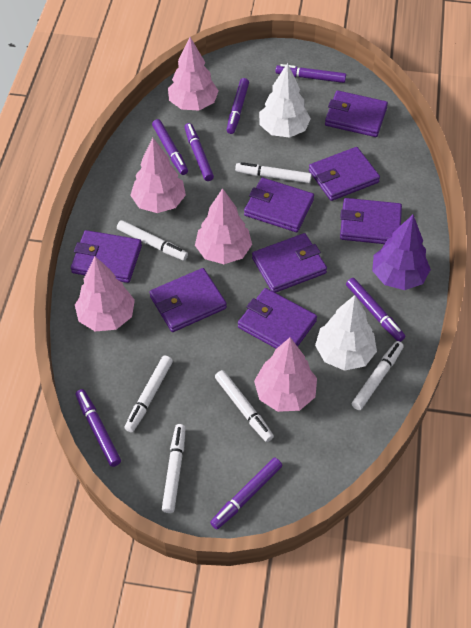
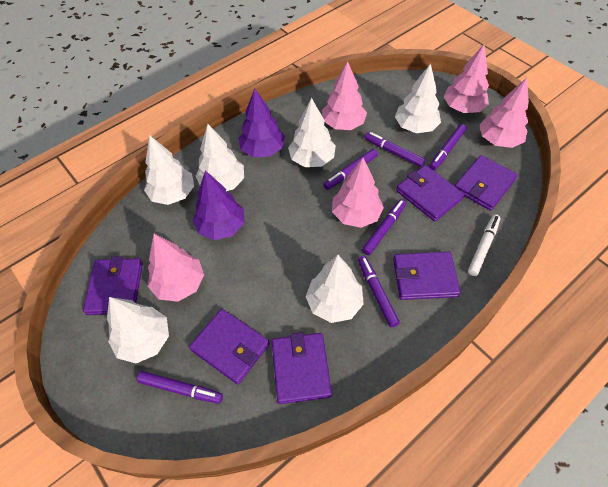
purple marker: 7 -> 6
purple tree: 1 -> 2
purple wallet: 8 -> 6
white marker: 6 -> 1
white tree: 2 -> 6

